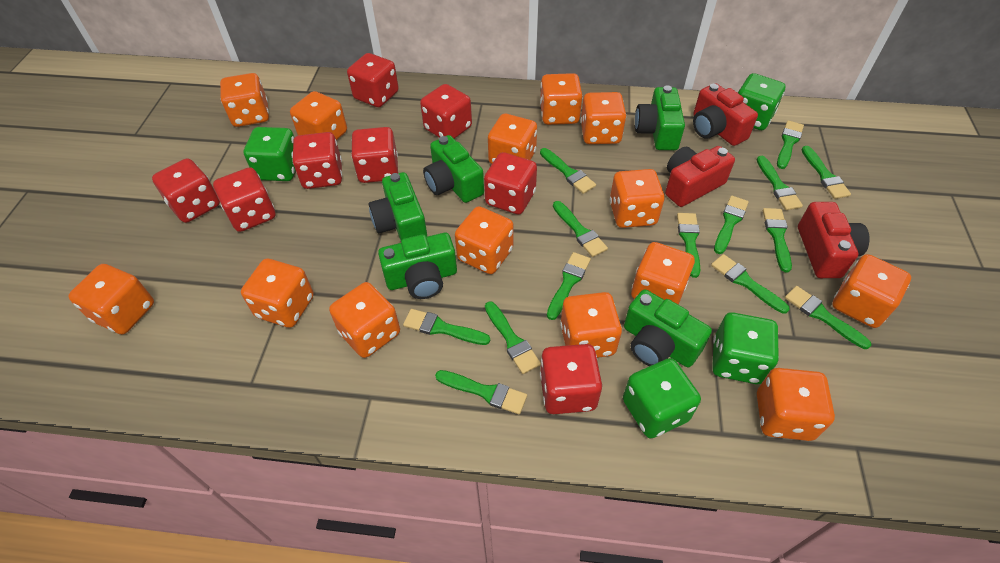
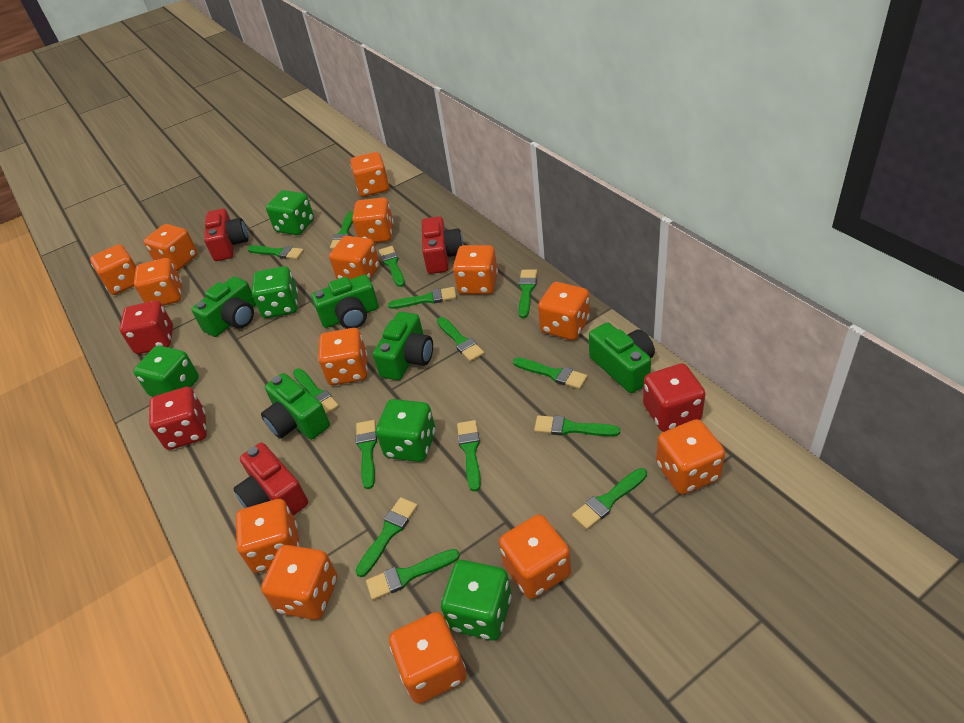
green dice: 4 -> 5
red dice: 8 -> 3

